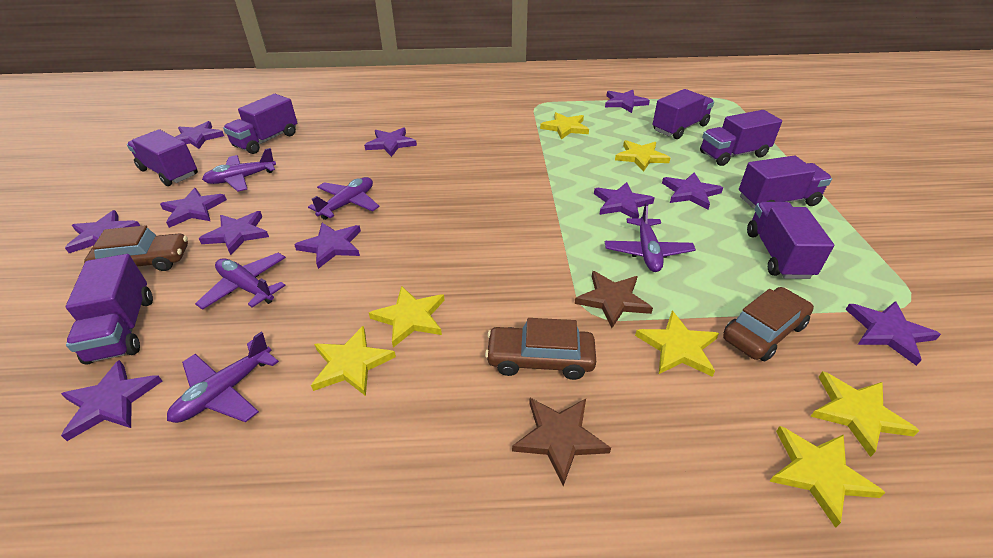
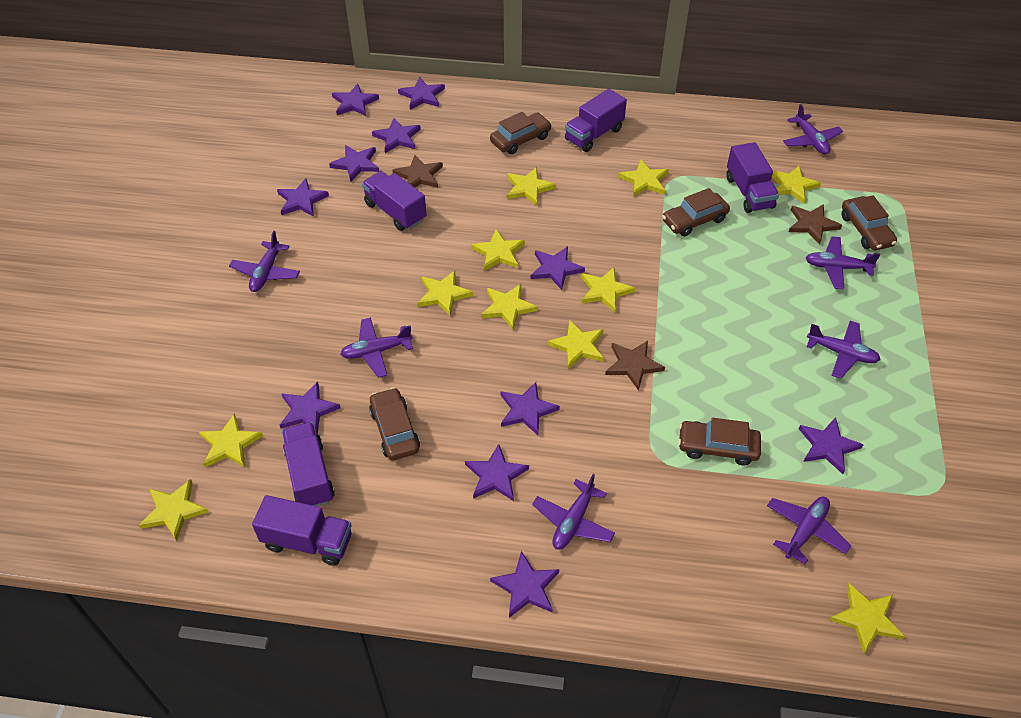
brown car: 3 -> 5
brown star: 2 -> 3
purple plane: 5 -> 7
purple truck: 7 -> 5
yellow star: 7 -> 11

